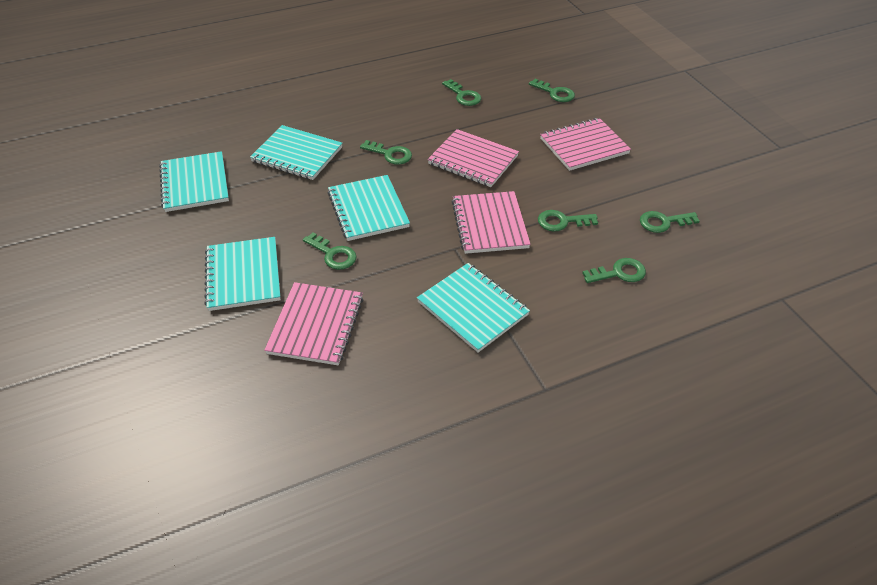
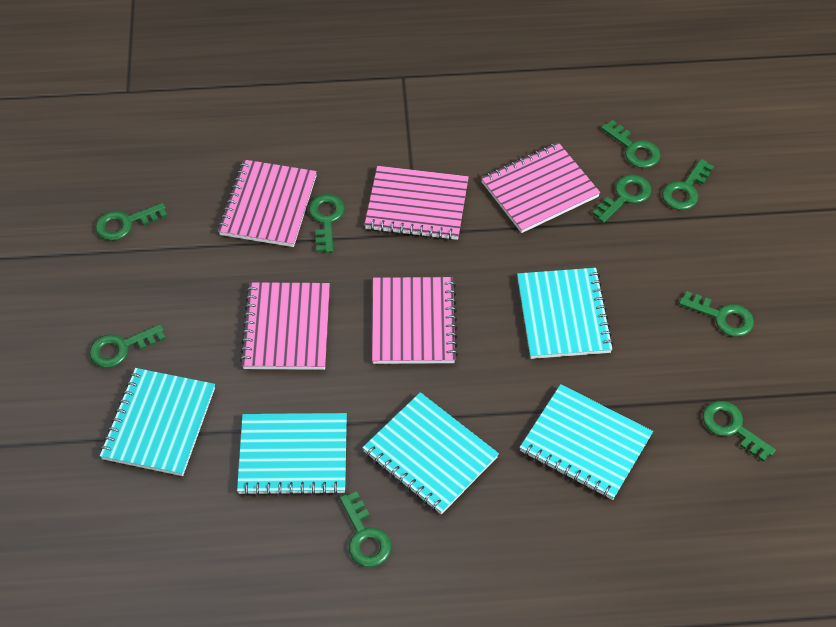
green key: 7 -> 9
pink notebook: 4 -> 5

